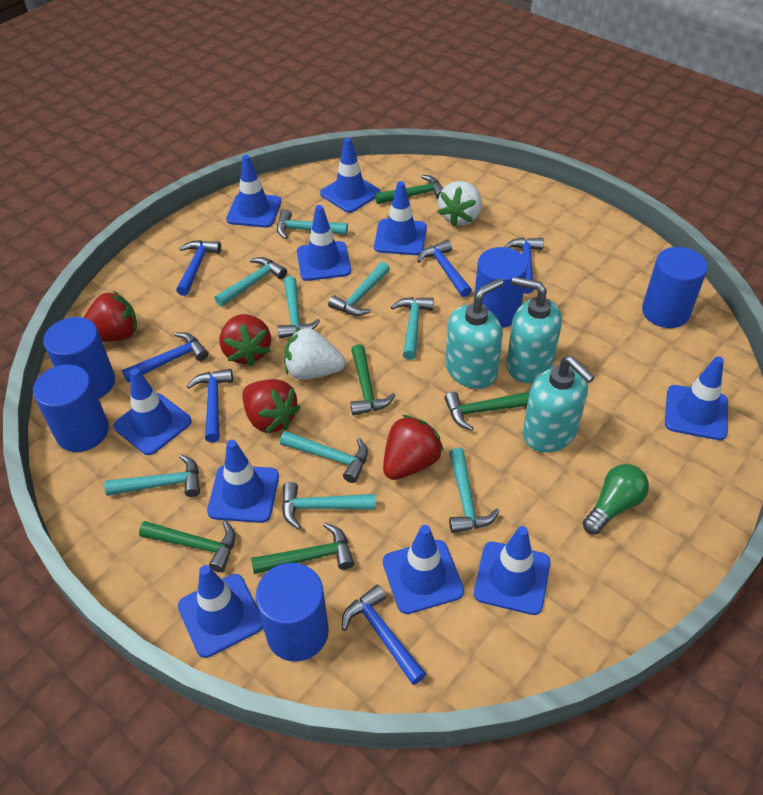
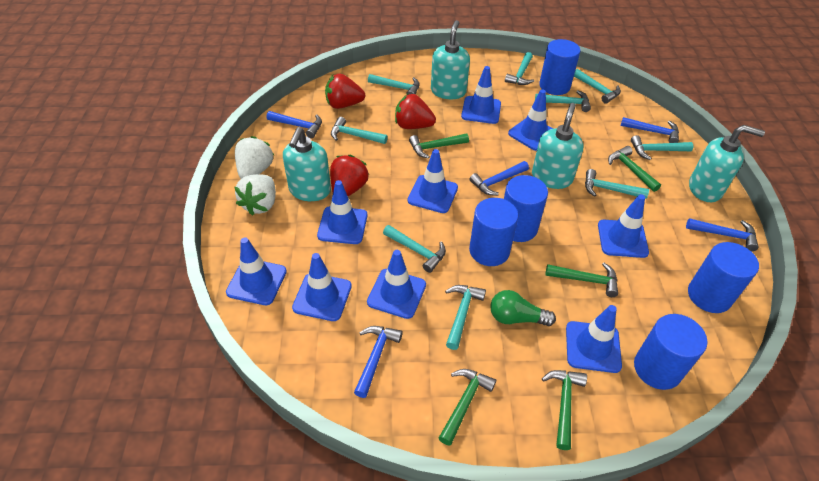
blue hammer: 6 -> 5
blue traffic cone: 10 -> 9
red strawberry: 4 -> 3
turquoise soap dispenser: 3 -> 4

